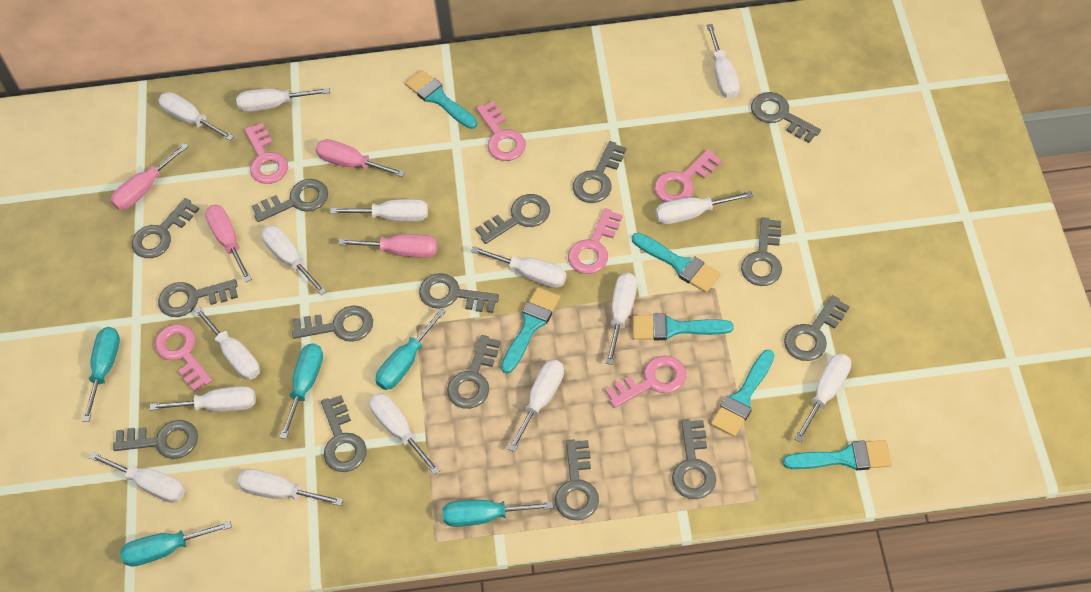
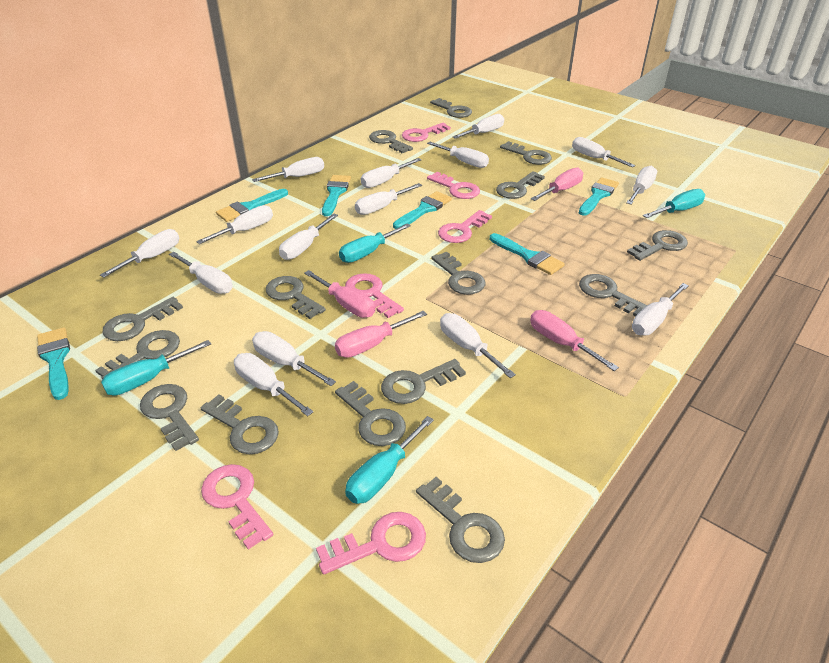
turquoise screwdriver: 5 -> 4

